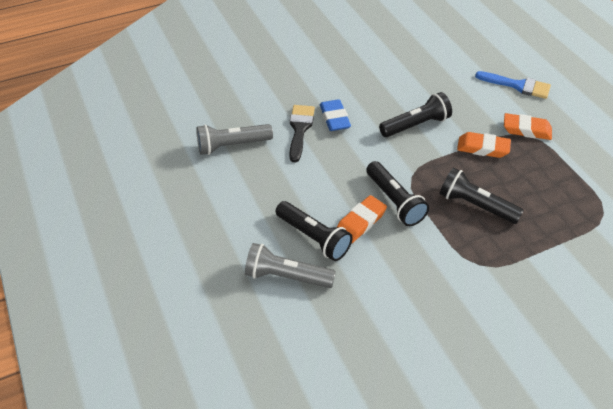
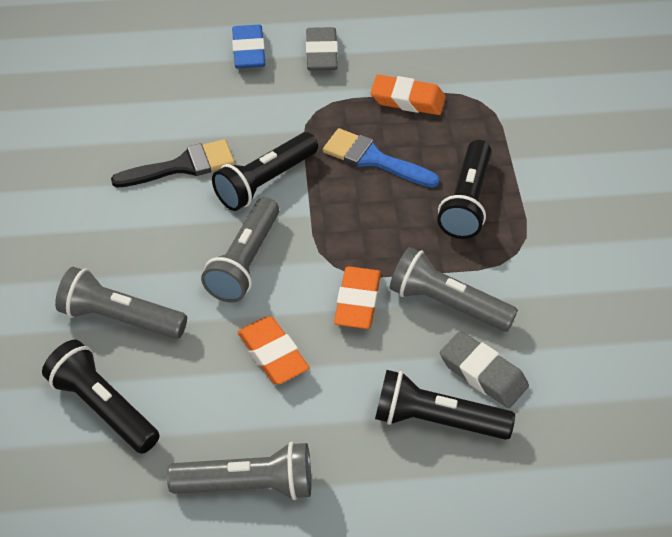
grey eraser: 0 -> 2
grey flashlight: 2 -> 4

